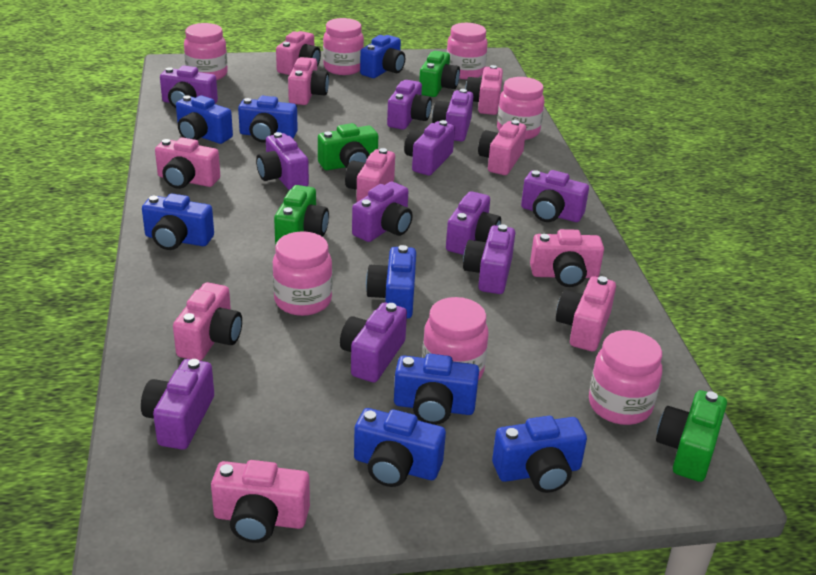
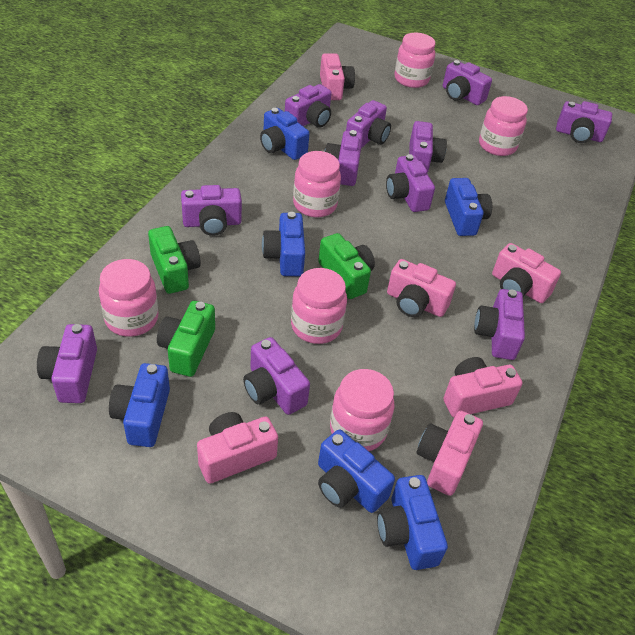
blue camera: 8 -> 6
green camera: 4 -> 3
pink camera: 10 -> 6
pink jar: 7 -> 6

